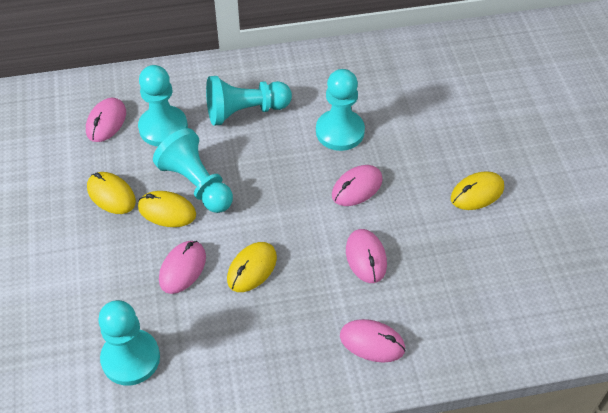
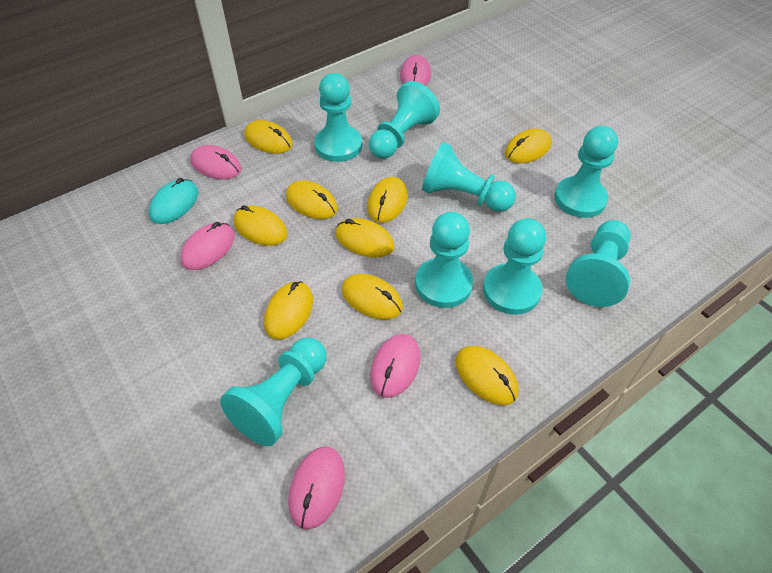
turquoise mouse: 0 -> 1
turquoise pawn: 5 -> 8
yellow mouse: 4 -> 9

